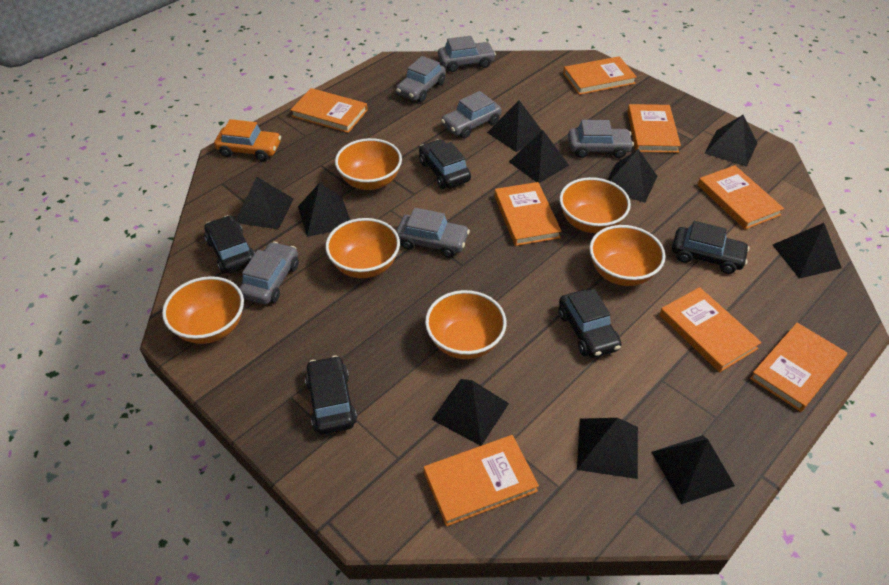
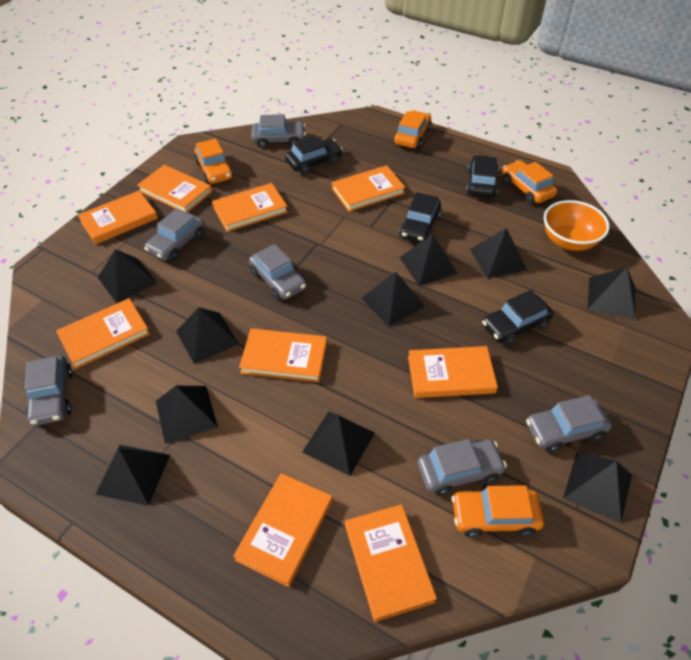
black car: 5 -> 4
orange book: 8 -> 9
orange bowl: 6 -> 1
orange car: 1 -> 4

